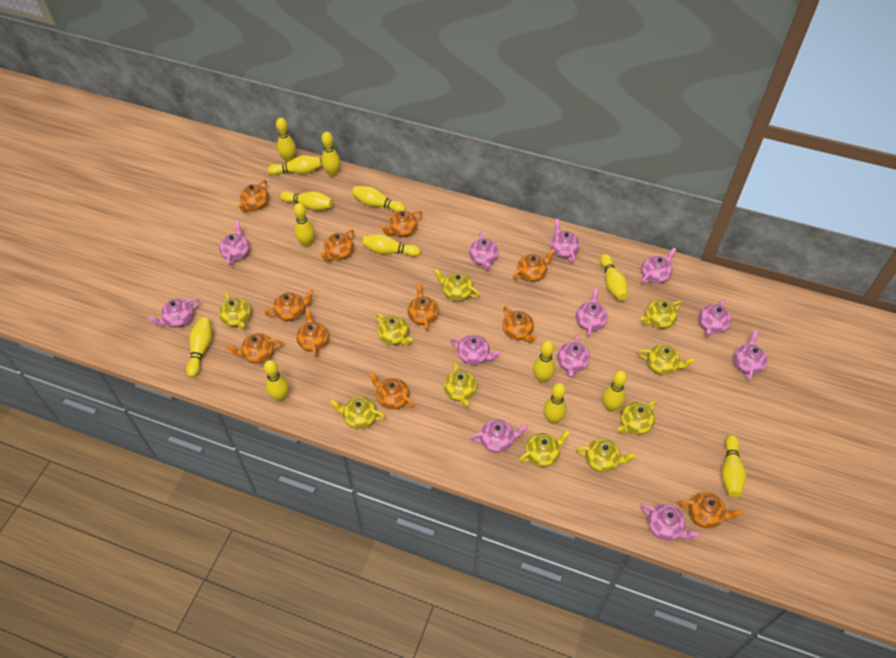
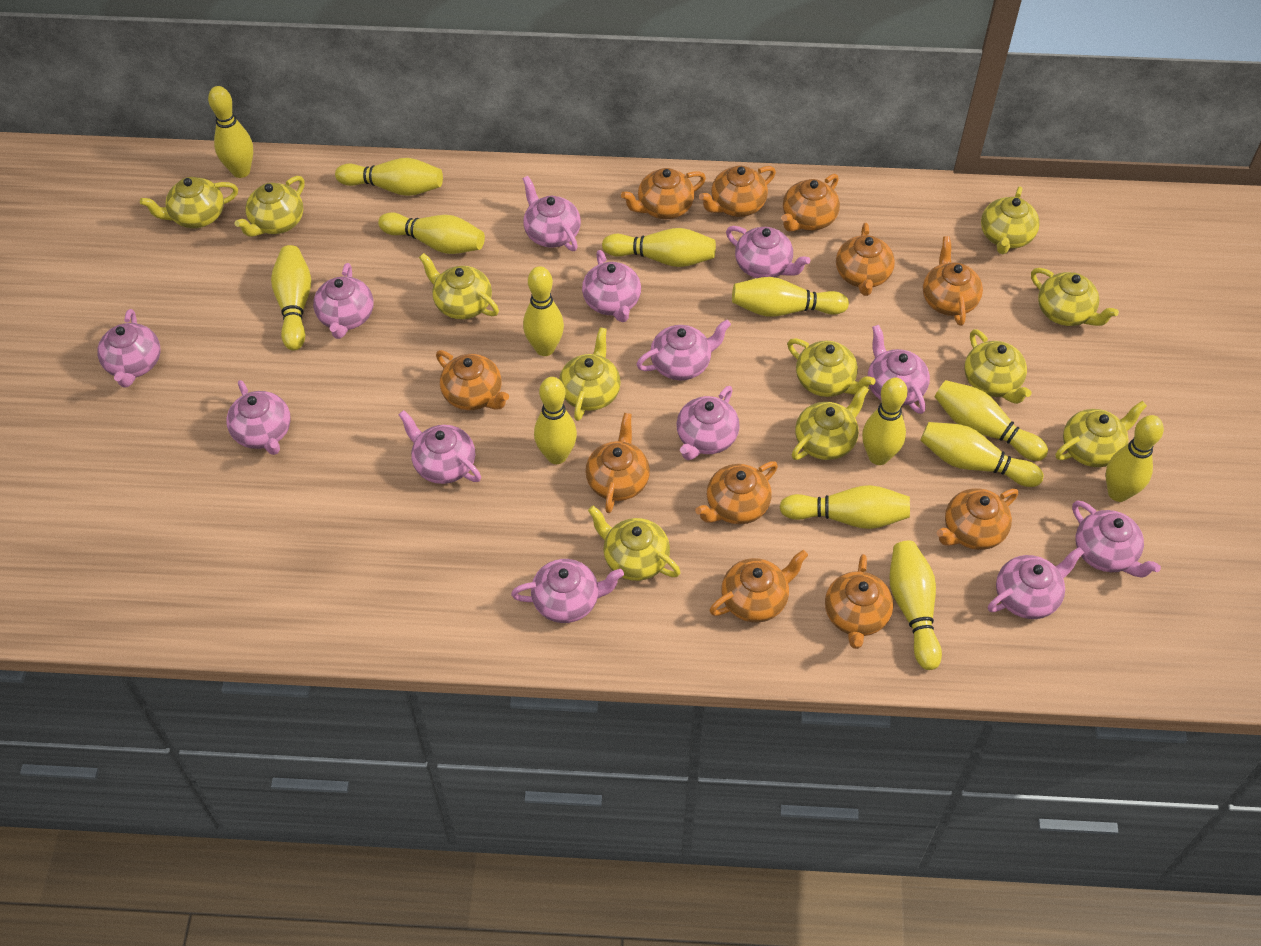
pink teapot: 12 -> 13
yellow teapot: 10 -> 11

